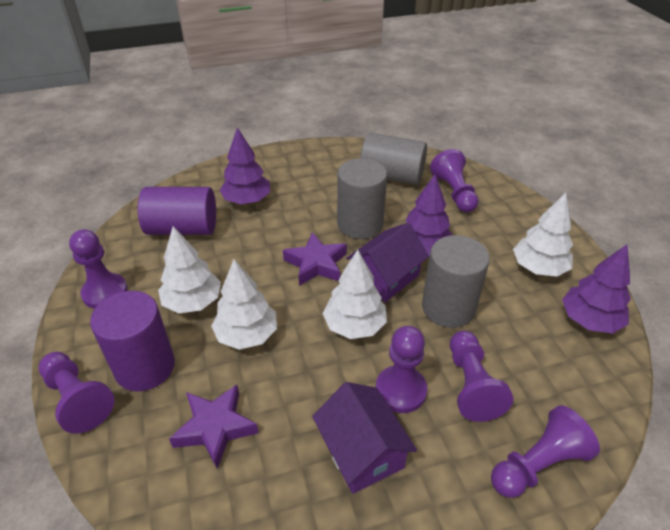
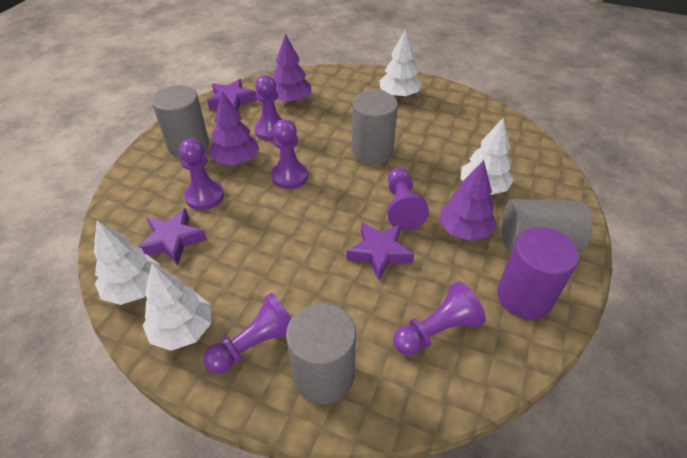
grey cylinder: 3 -> 4
purple cylinder: 2 -> 1
purple house: 2 -> 0
purple star: 2 -> 3

